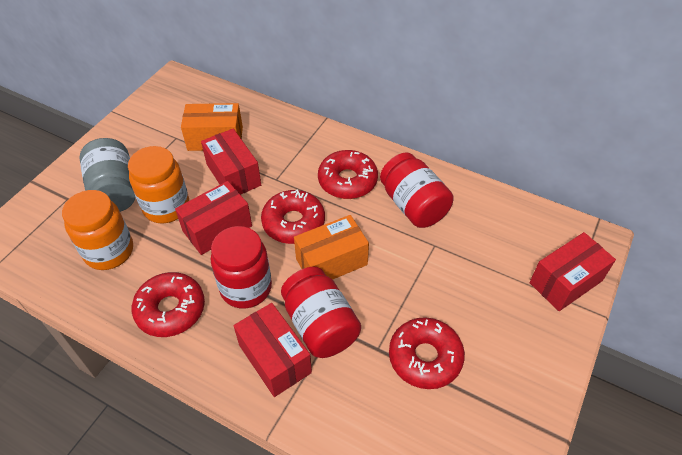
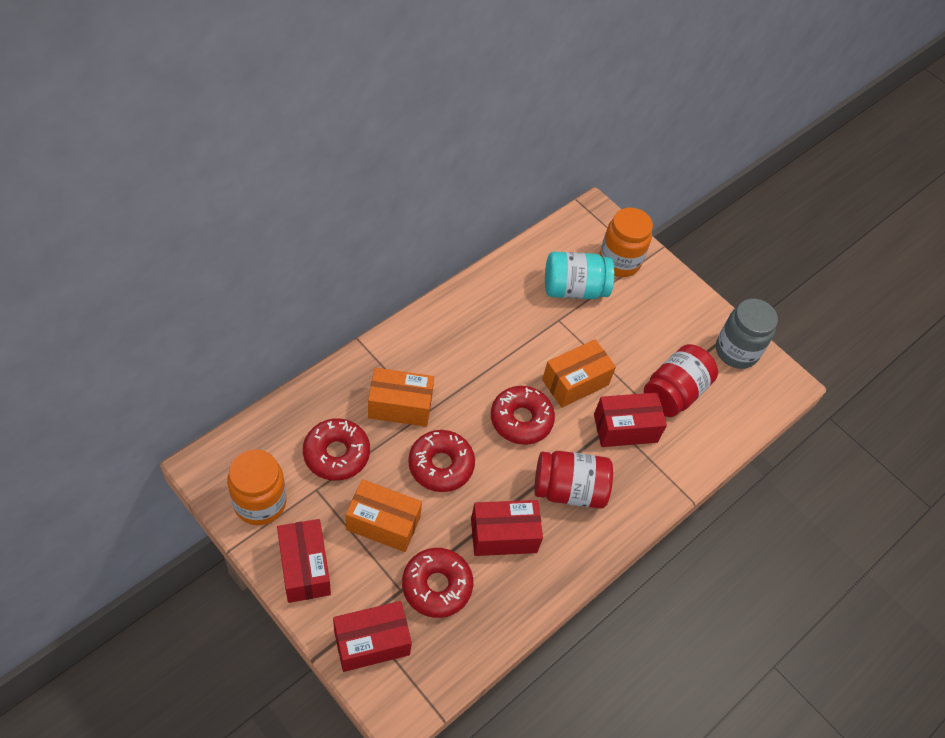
orange box: 2 -> 3
red jar: 3 -> 2
turquoise jar: 0 -> 1

